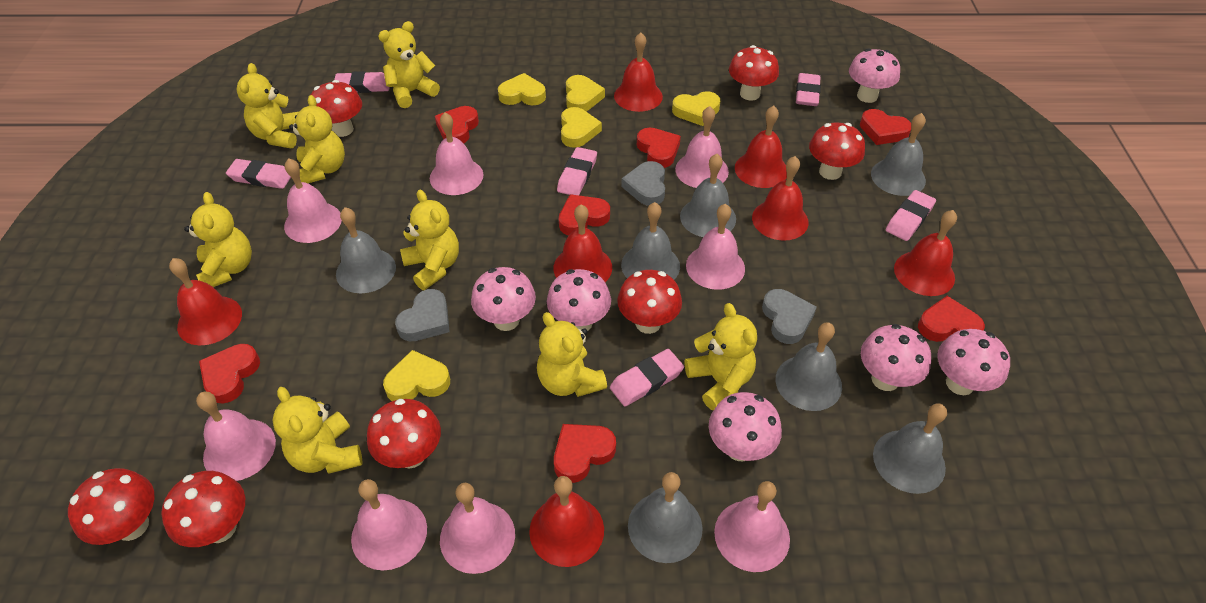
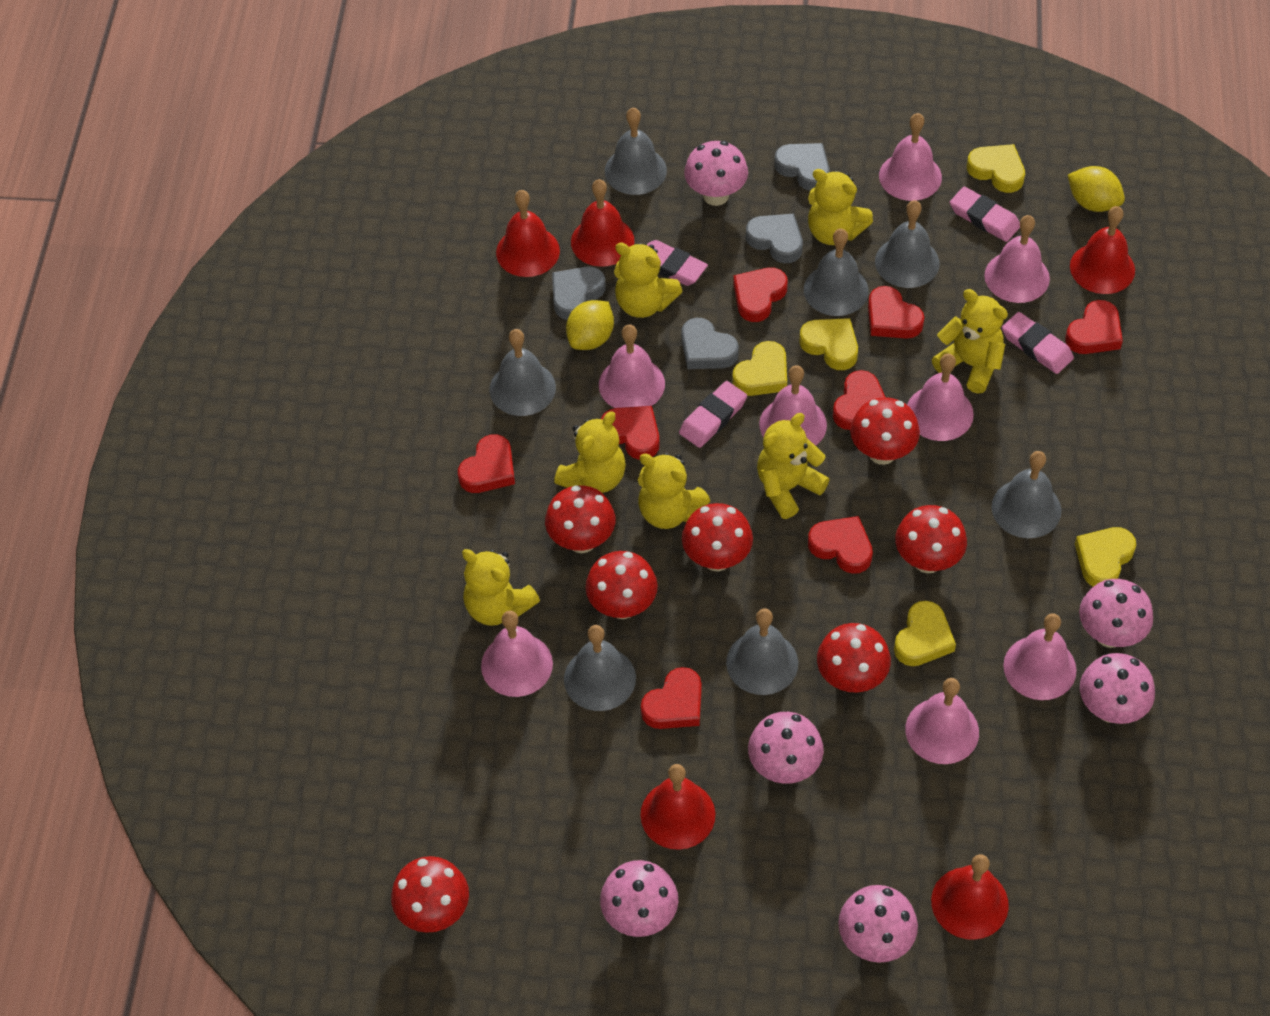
grey heart: 3 -> 4
pink eraser: 6 -> 4
red bell: 7 -> 5
red heart: 7 -> 8
yellow lemon: 0 -> 2
yellow teddy bear: 8 -> 7

